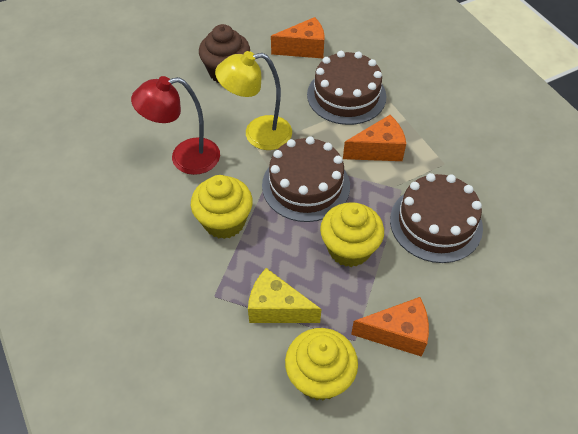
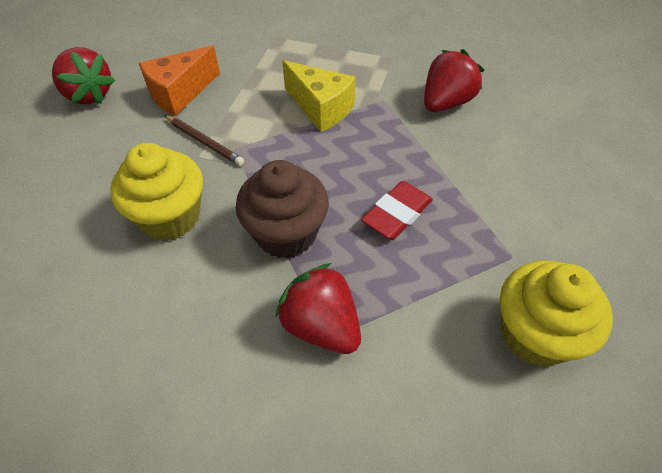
brown cake: 3 -> 0
brown pencil: 0 -> 1
orange cheese: 3 -> 1
red eraser: 0 -> 1
red lamp: 1 -> 0
red strawberry: 0 -> 3
yellow cupcake: 3 -> 2
yellow lamp: 1 -> 0

